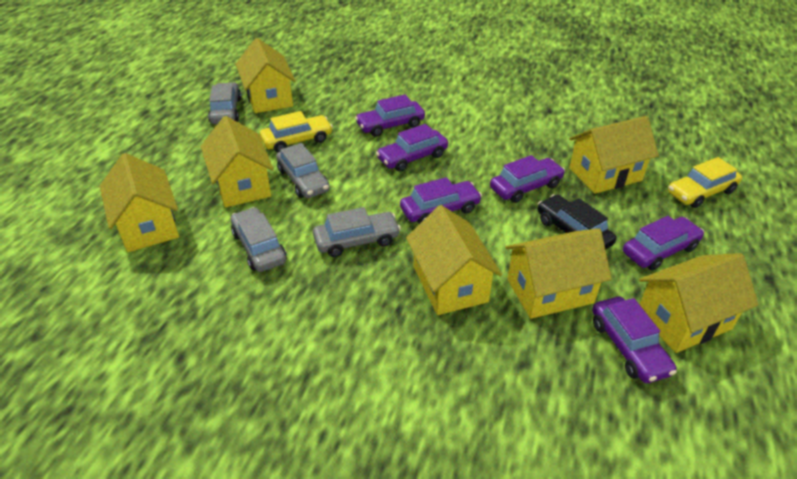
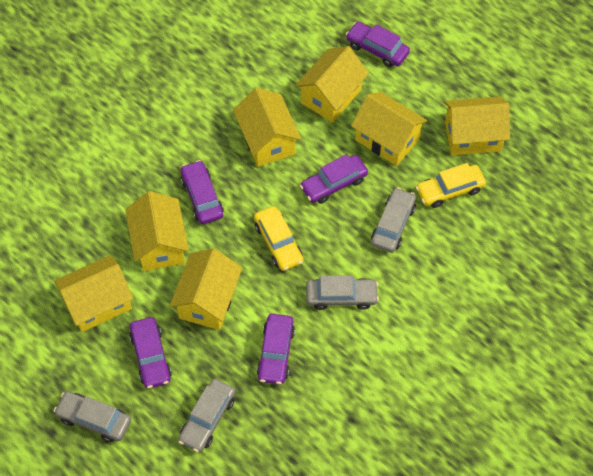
black car: 1 -> 0
purple car: 6 -> 5

